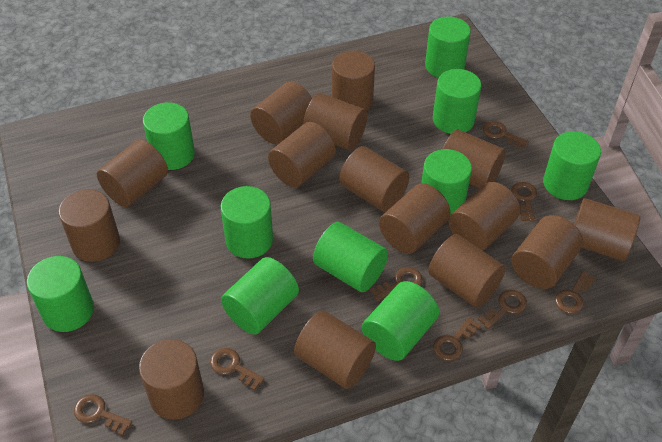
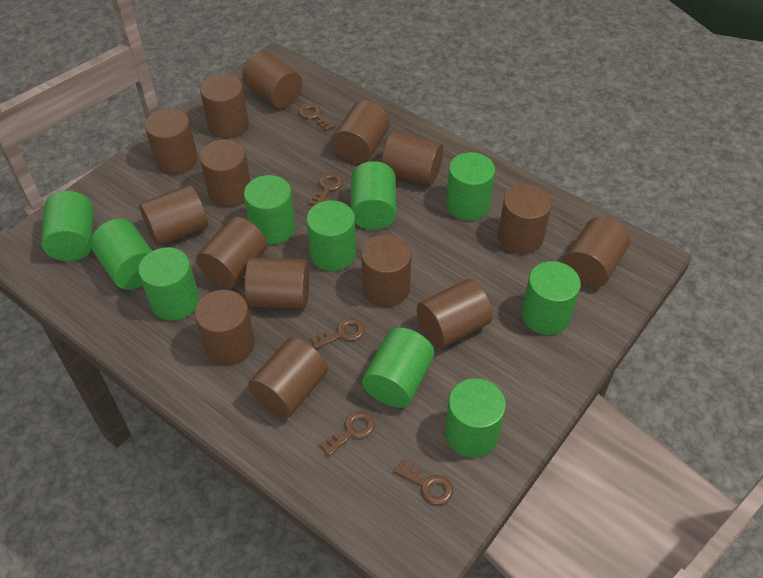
brown key: 8 -> 5

